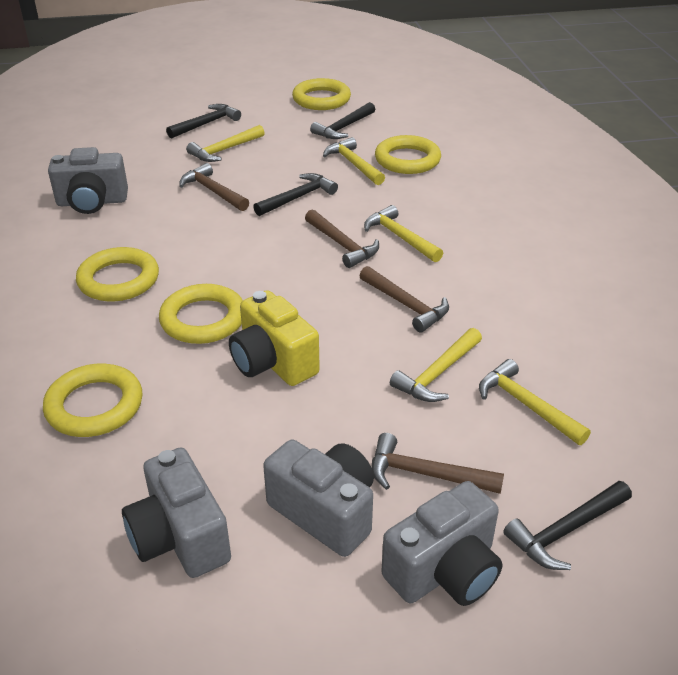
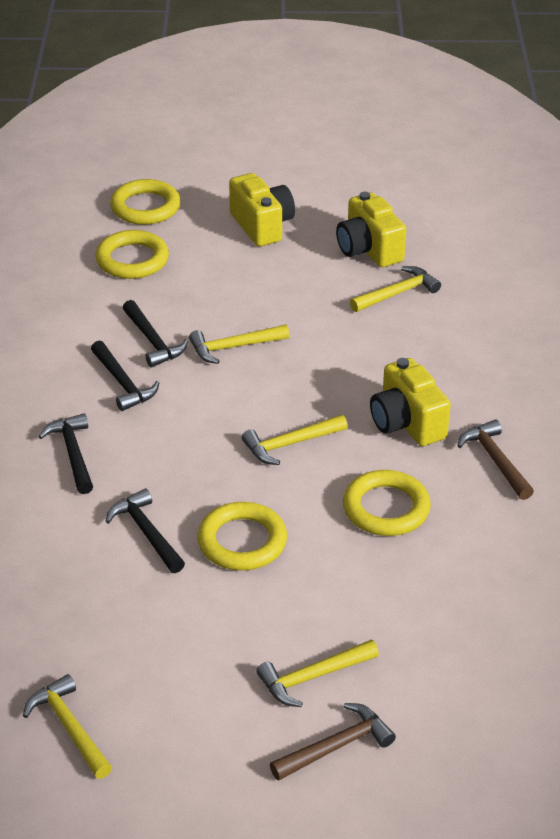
brown hammer: 4 -> 2
grey camera: 4 -> 0
yellow camera: 1 -> 3
yellow ring: 5 -> 4

